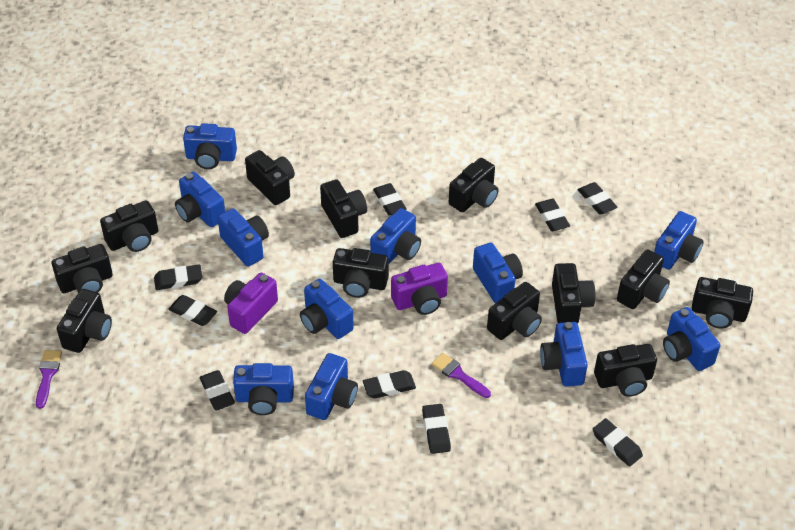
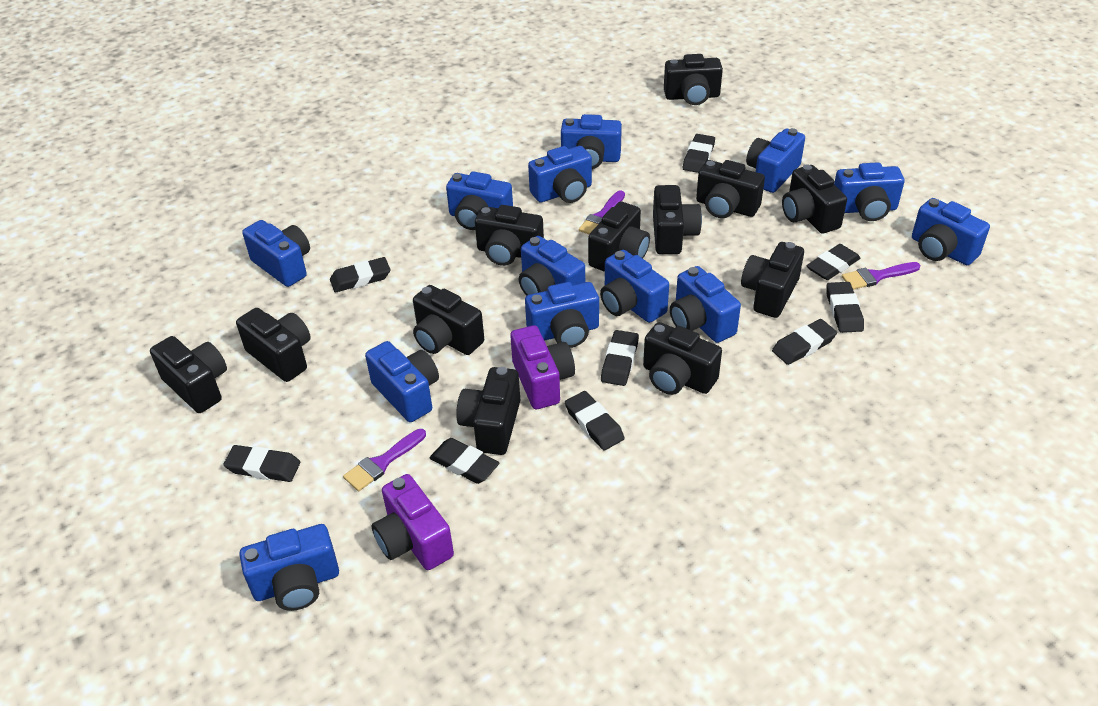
blue camera: 11 -> 13
purple brush: 2 -> 3

